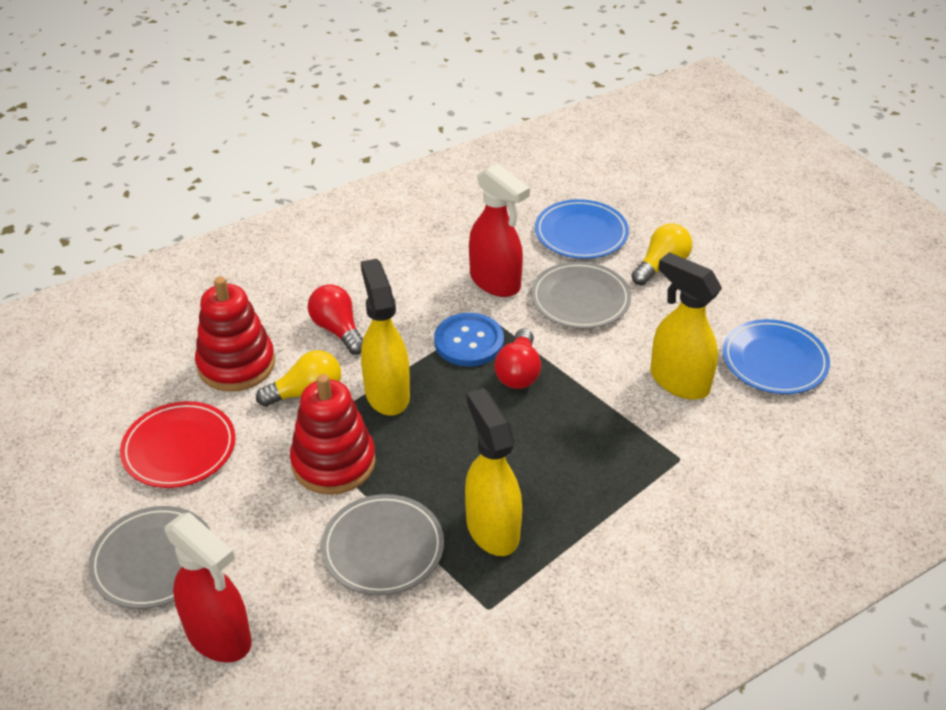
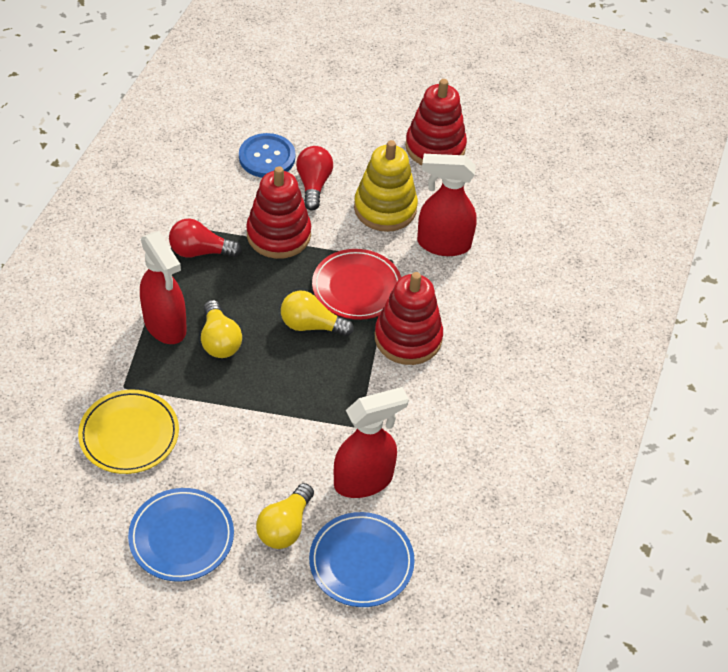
grey plate: 3 -> 0
red spray bottle: 2 -> 3
red stacking toy: 2 -> 3
yellow light bulb: 2 -> 3
yellow plate: 0 -> 1
yellow spray bottle: 3 -> 0
yellow stacking toy: 0 -> 1

